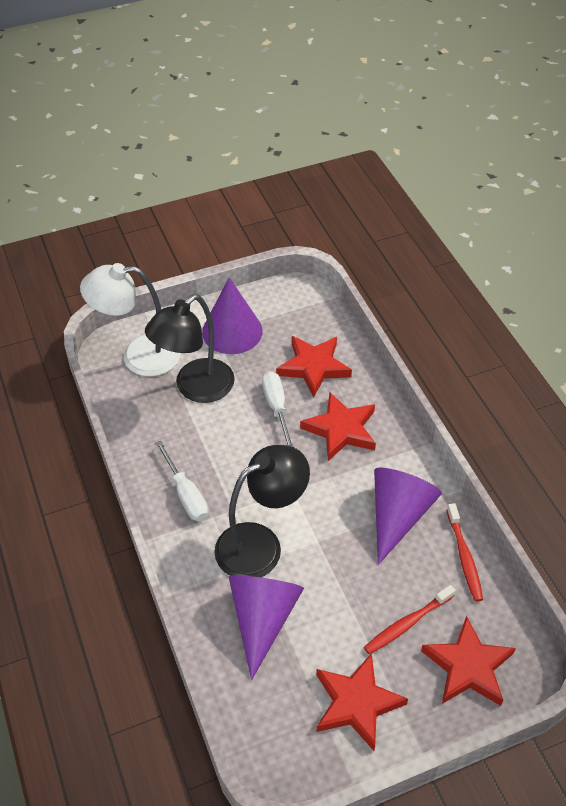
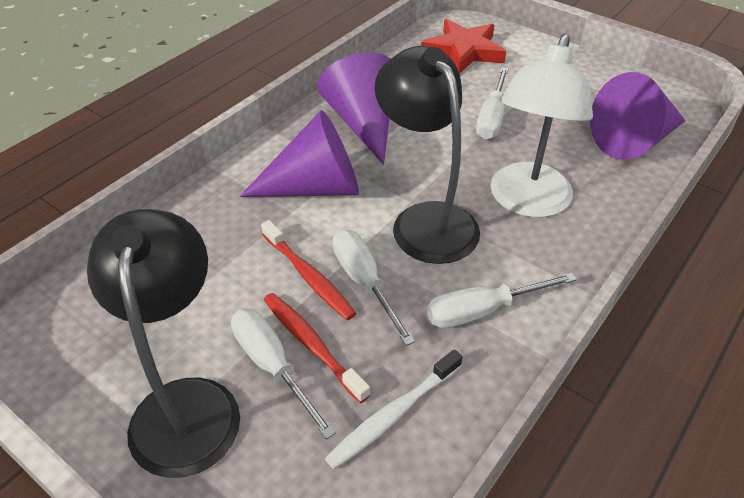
red star: 4 -> 1
white screwdriver: 2 -> 4
white toothbrush: 0 -> 1

